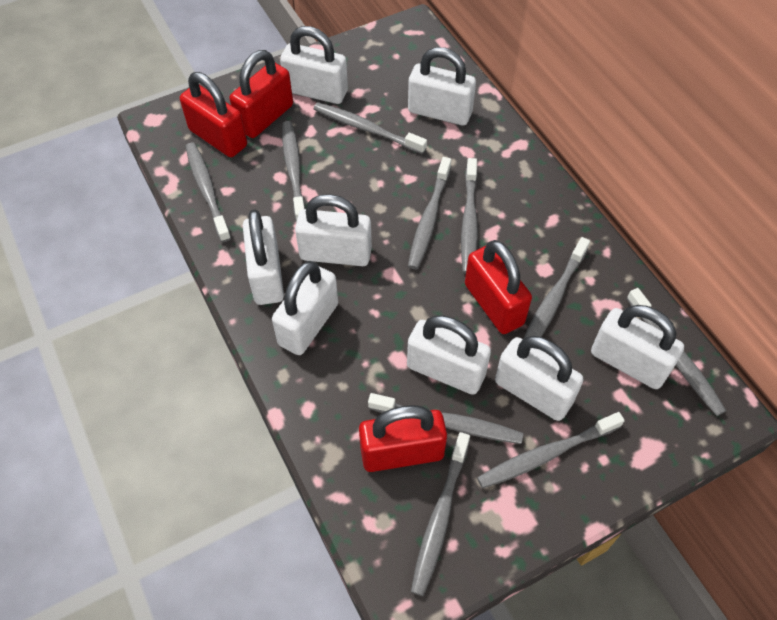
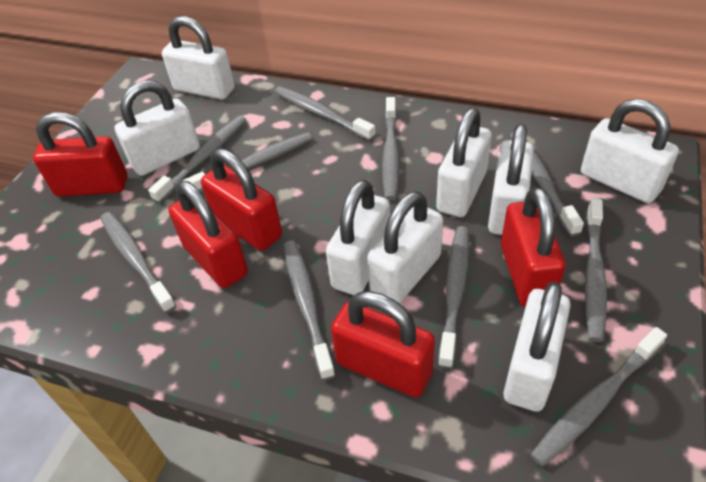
red padlock: 4 -> 5

